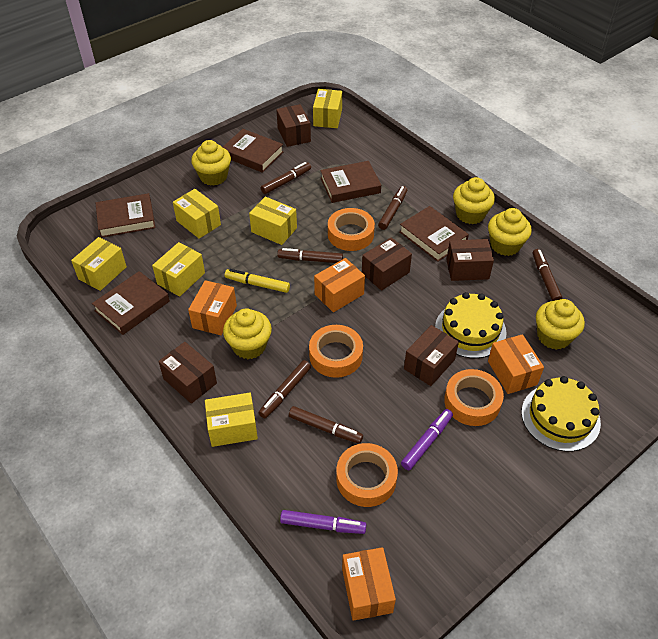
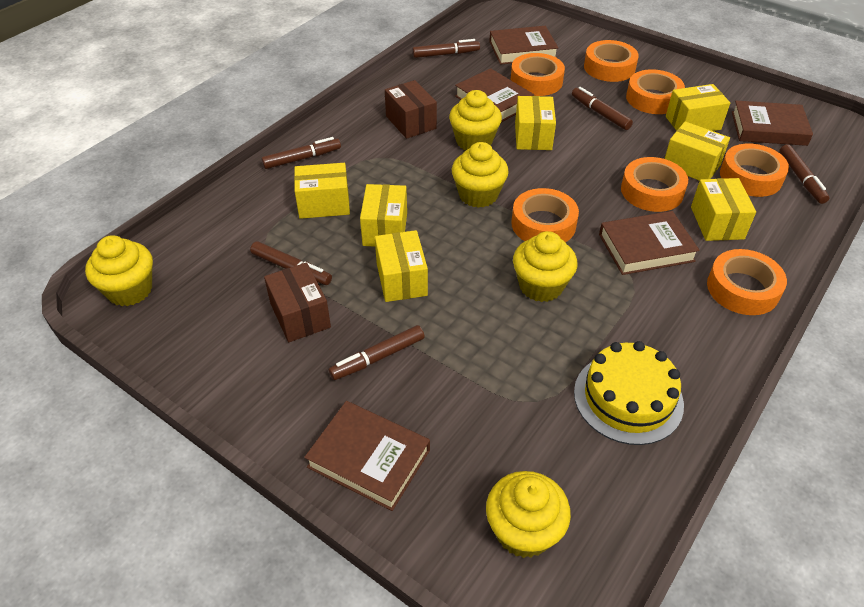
brown box: 5 -> 2
orange box: 4 -> 0
orange tape: 4 -> 7
purple marker: 2 -> 0
yellow box: 6 -> 7
yellow cake: 2 -> 1
yellow marker: 1 -> 0

